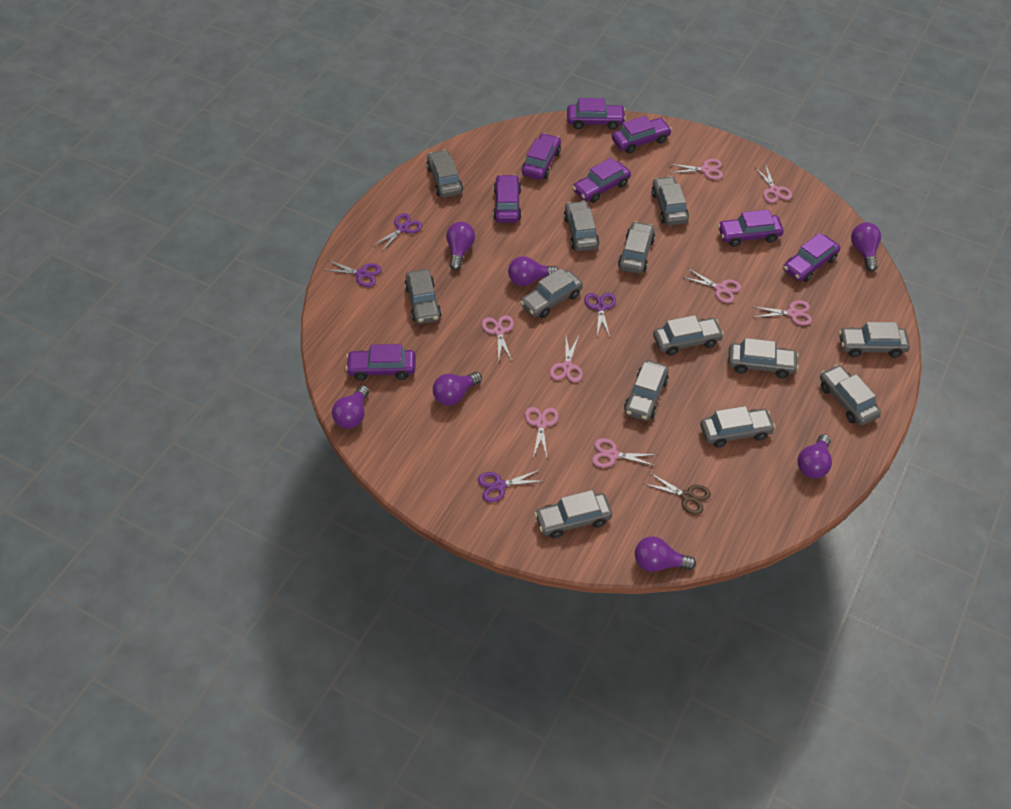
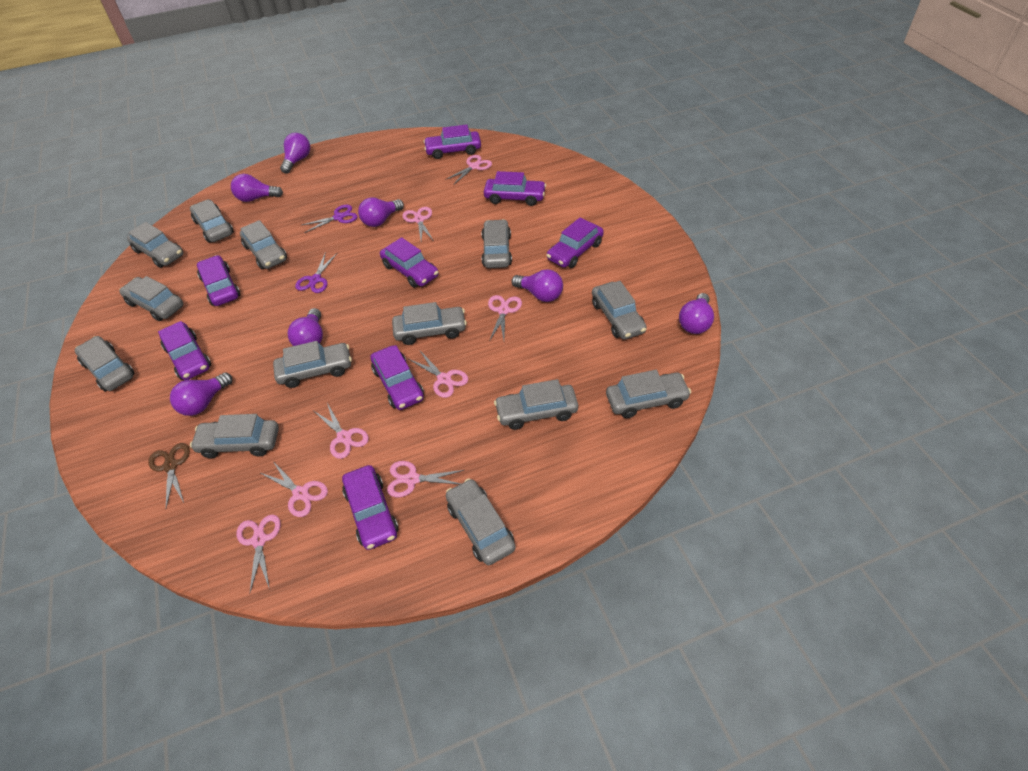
purple scissors: 4 -> 2

